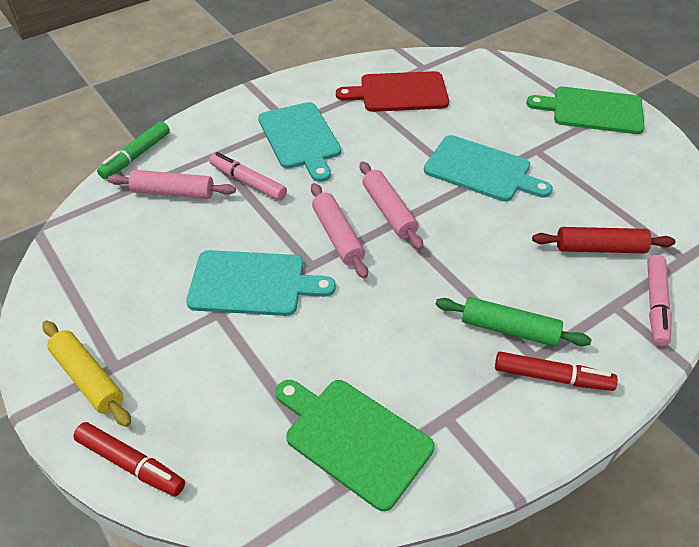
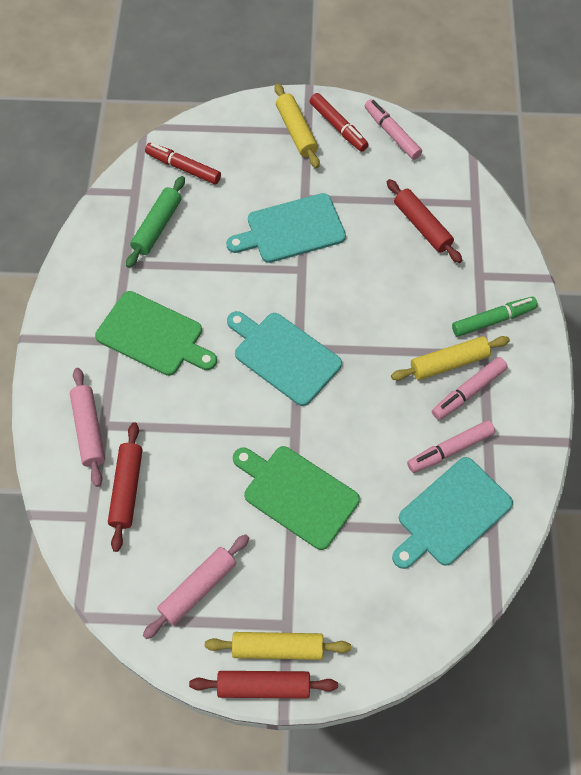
pink marker: 2 -> 3
pink rolling pin: 3 -> 2
red cutting board: 1 -> 0
red rolling pin: 1 -> 3
yellow rolling pin: 1 -> 3

